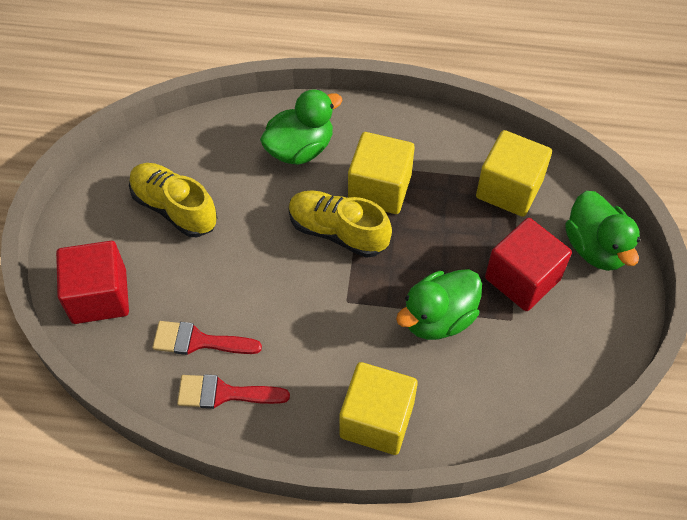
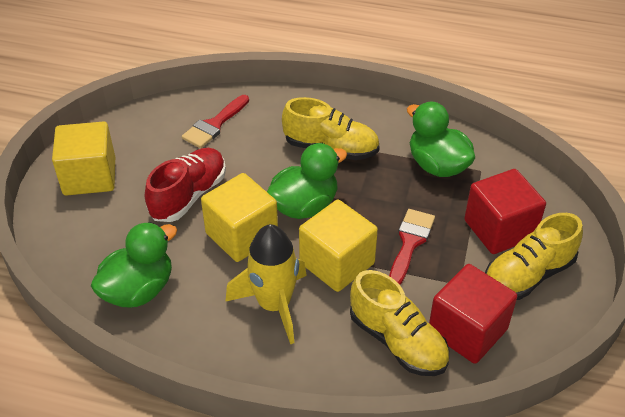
red shoe: 0 -> 1
yellow rocket: 0 -> 1
yellow shoe: 2 -> 3

